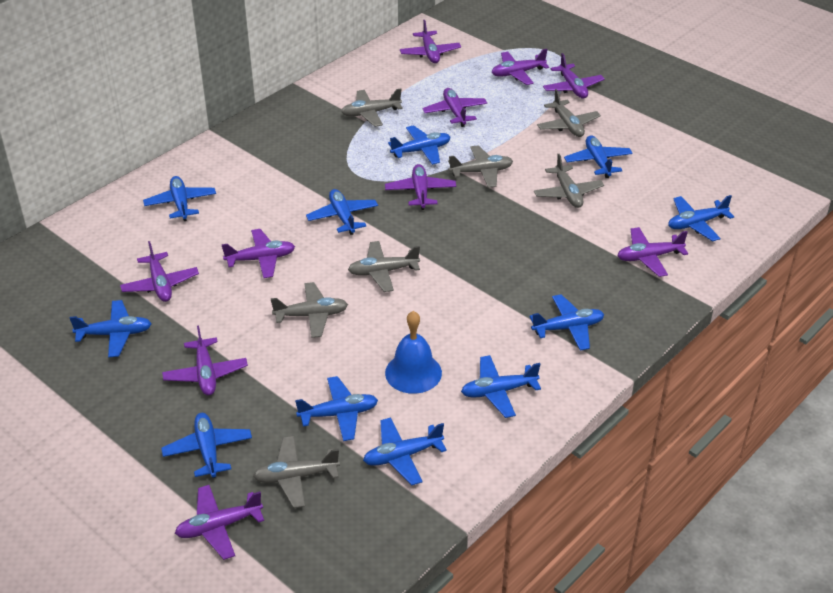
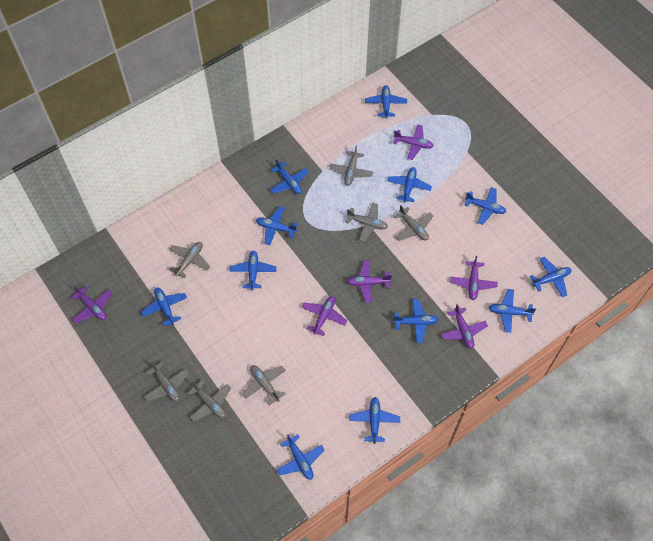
blue bell: 1 -> 0
blue plane: 11 -> 12
purple plane: 10 -> 6

